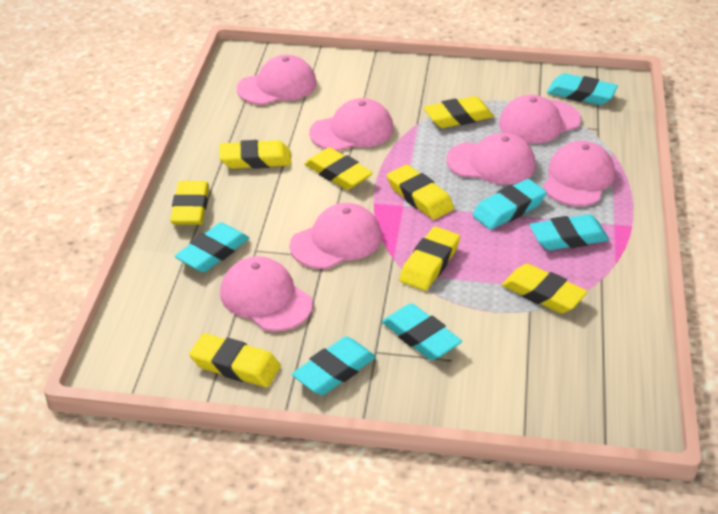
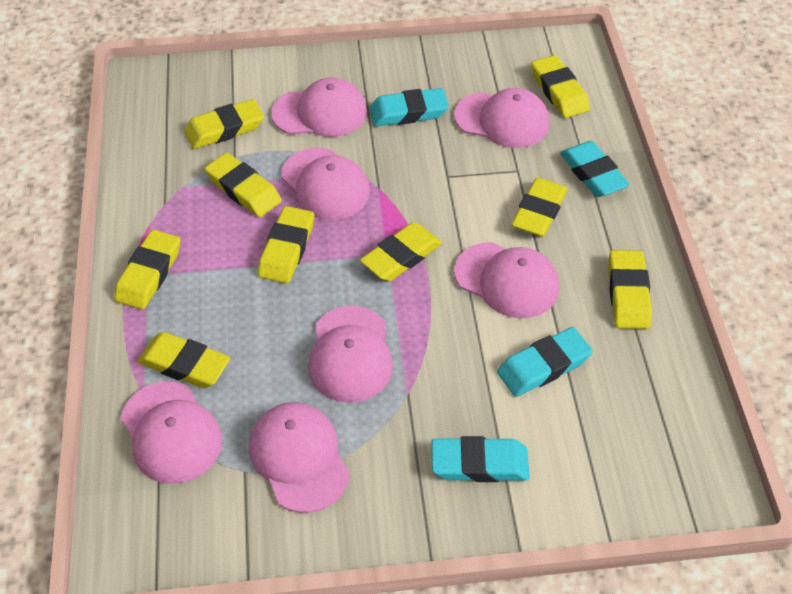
turquoise eraser: 6 -> 4
yellow eraser: 8 -> 9

